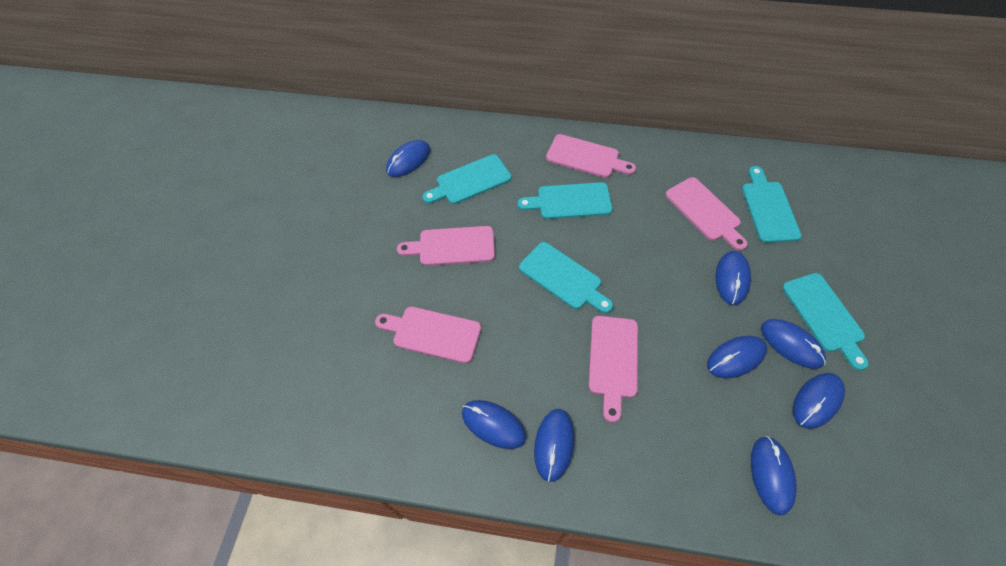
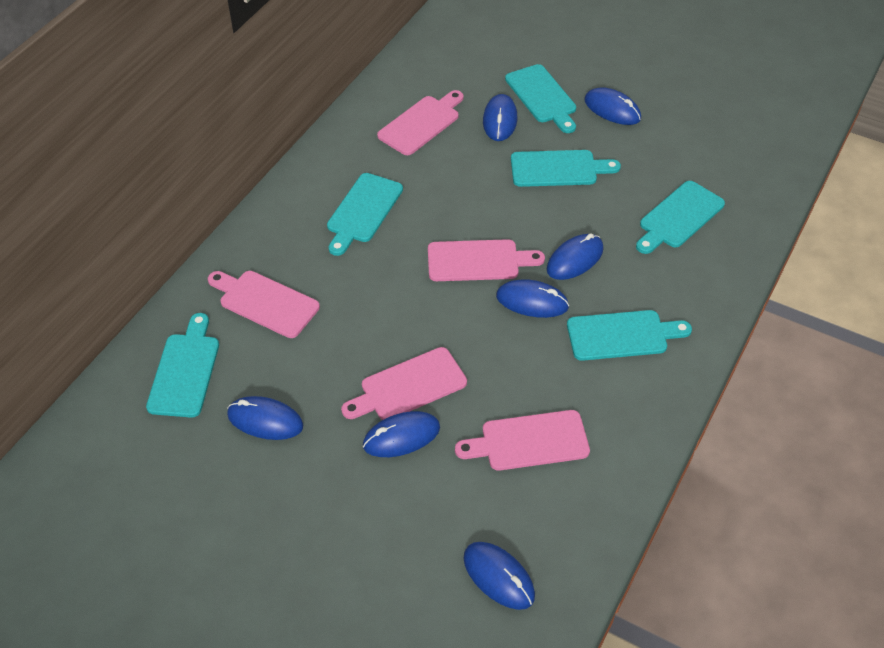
blue mouse: 8 -> 7
turquoise cutting board: 5 -> 6

